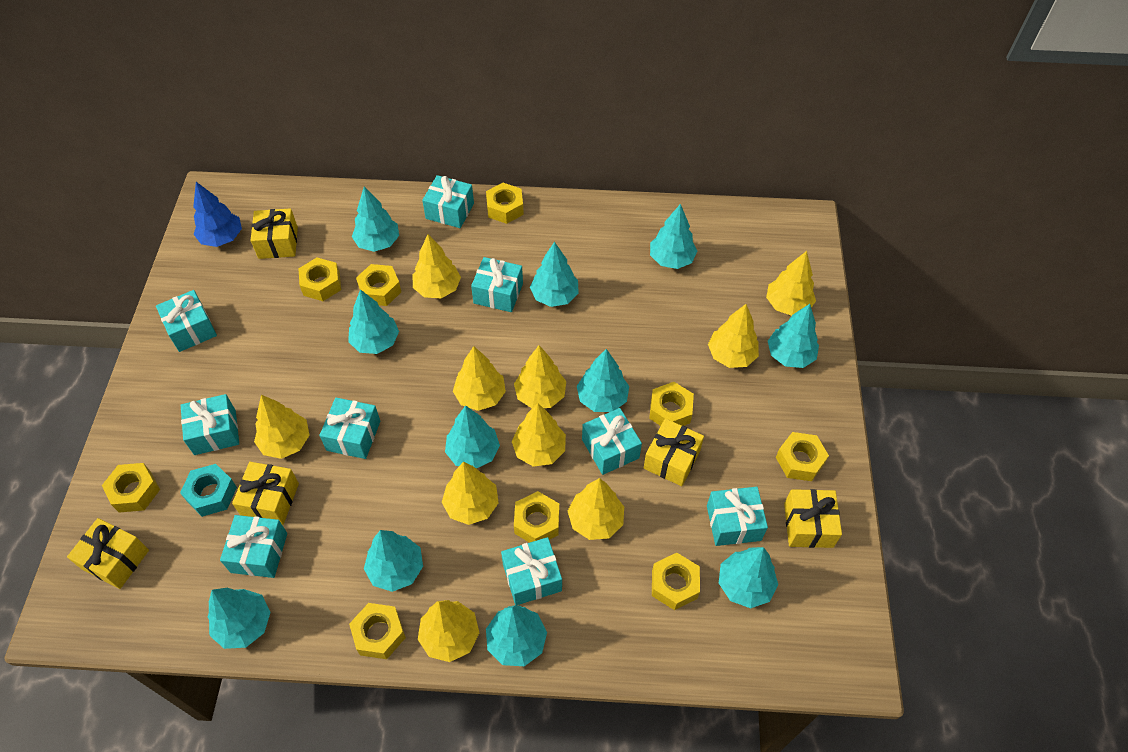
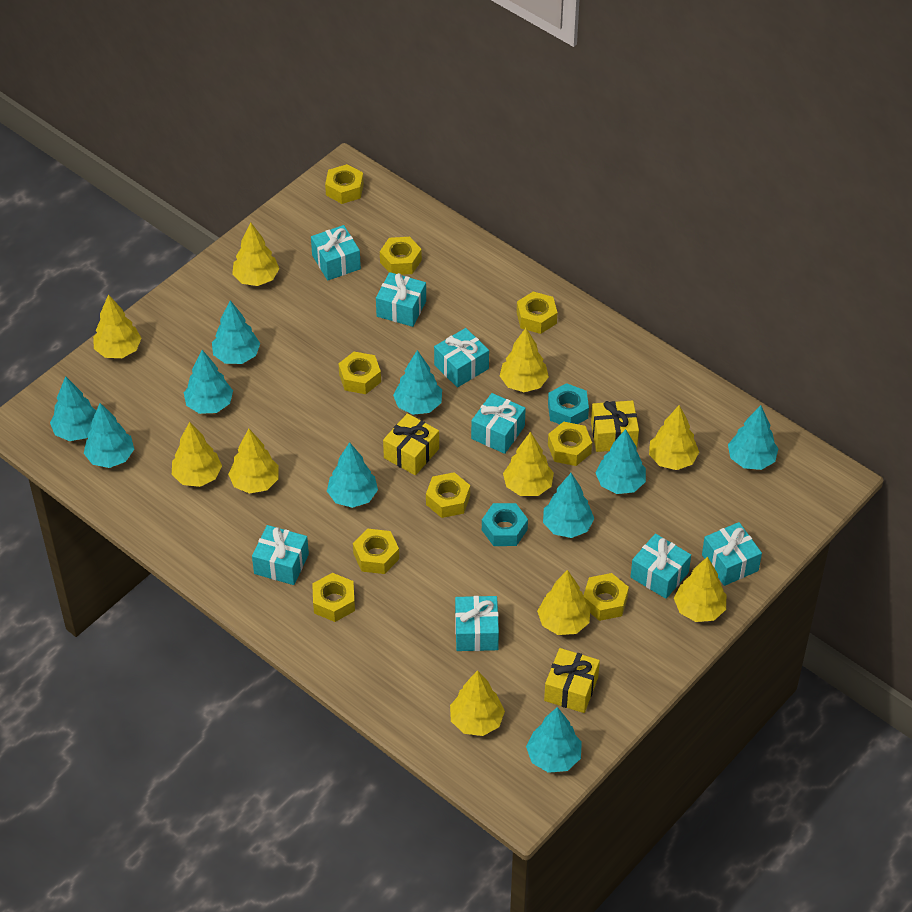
blue tree: 1 -> 0
turquoise gift: 9 -> 8
turquoise nut: 1 -> 2
turquoise tree: 11 -> 10
yellow gift: 5 -> 3

